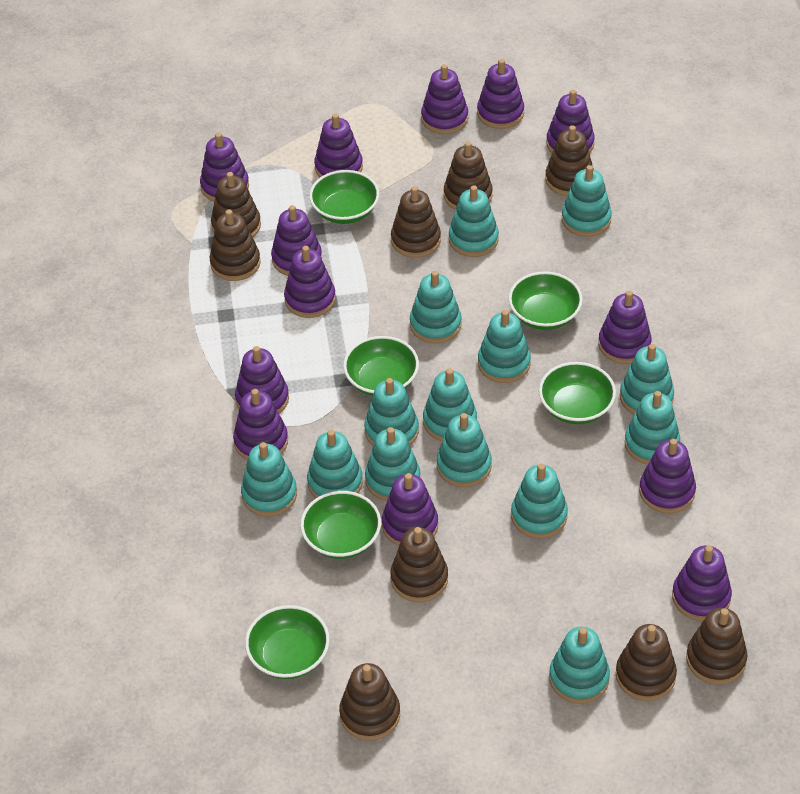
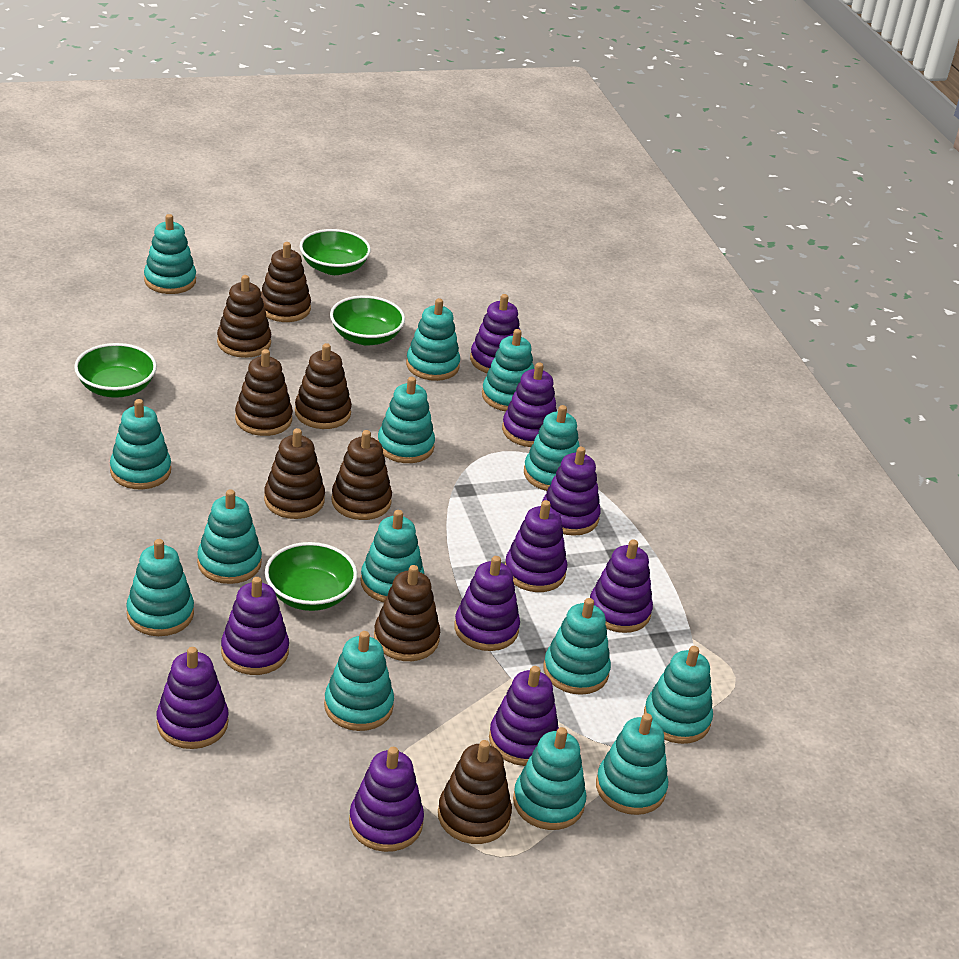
brown stacking toy: 9 -> 8
green bowl: 6 -> 4
purple stacking toy: 13 -> 10

